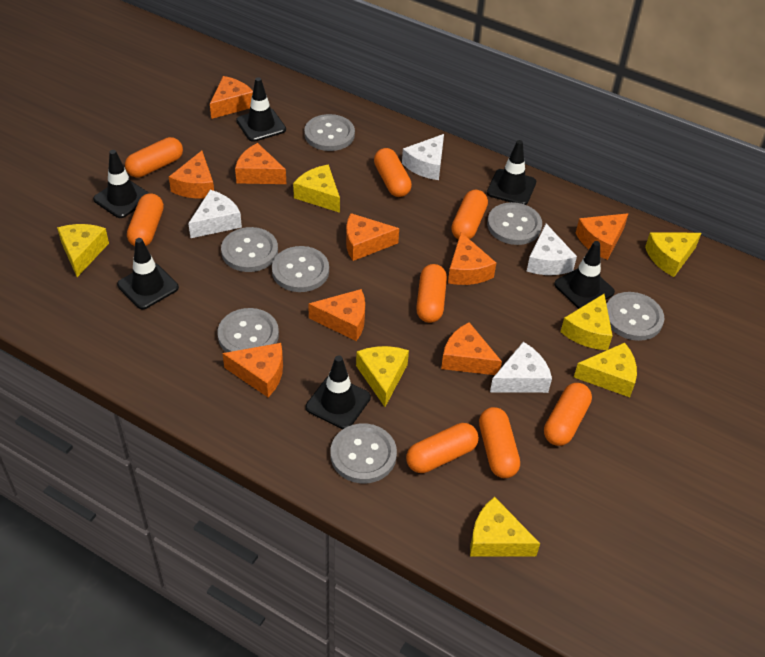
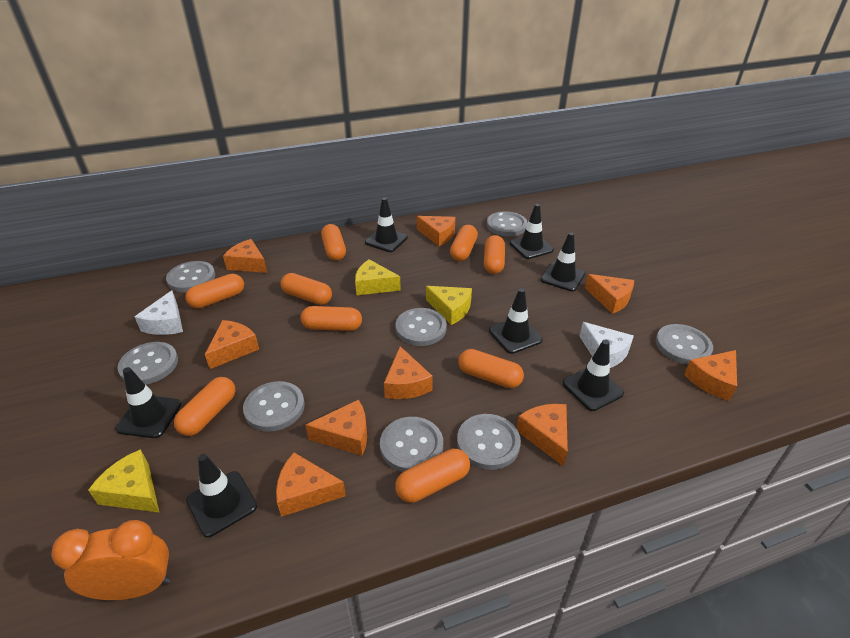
black traffic cone: 6 -> 7
grey button: 7 -> 8
orange capsule: 8 -> 9
orange clock: 0 -> 1
white cheese: 4 -> 2
yellow cheese: 7 -> 3

